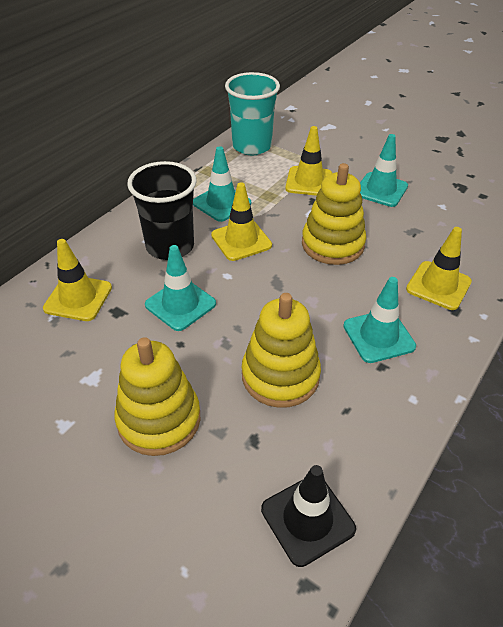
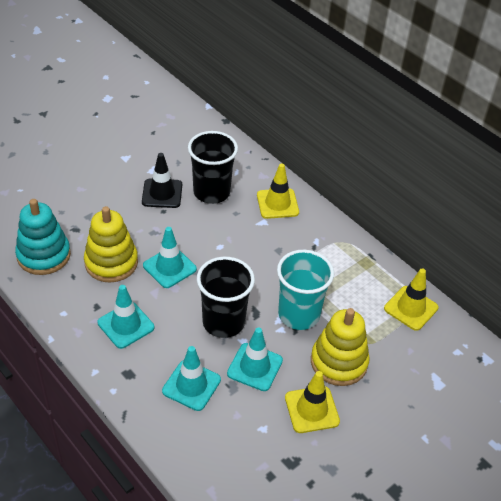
black cup: 1 -> 2
turquoise stacking toy: 0 -> 1
yellow stacking toy: 3 -> 2
yellow traffic cone: 4 -> 3

